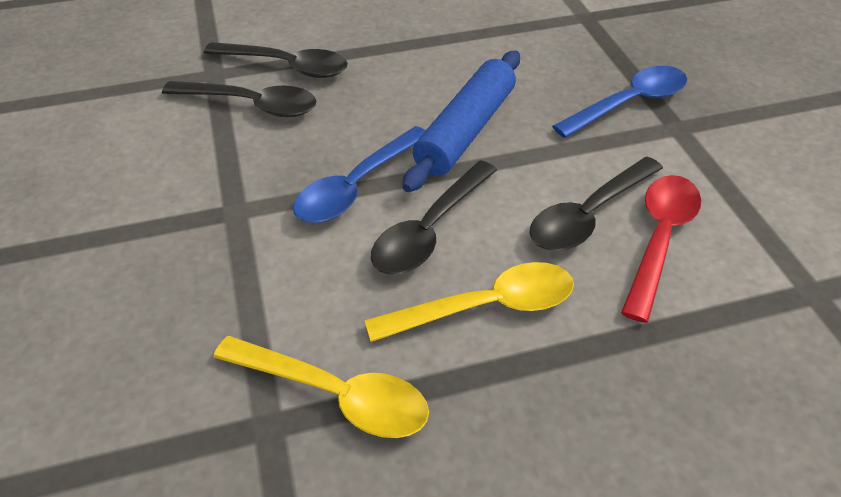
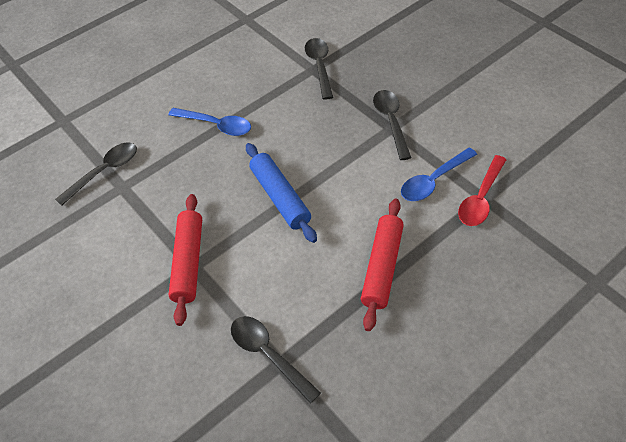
red rolling pin: 0 -> 2
yellow spoon: 2 -> 0

